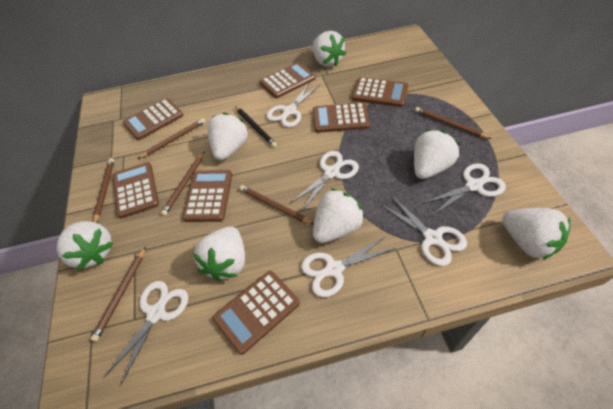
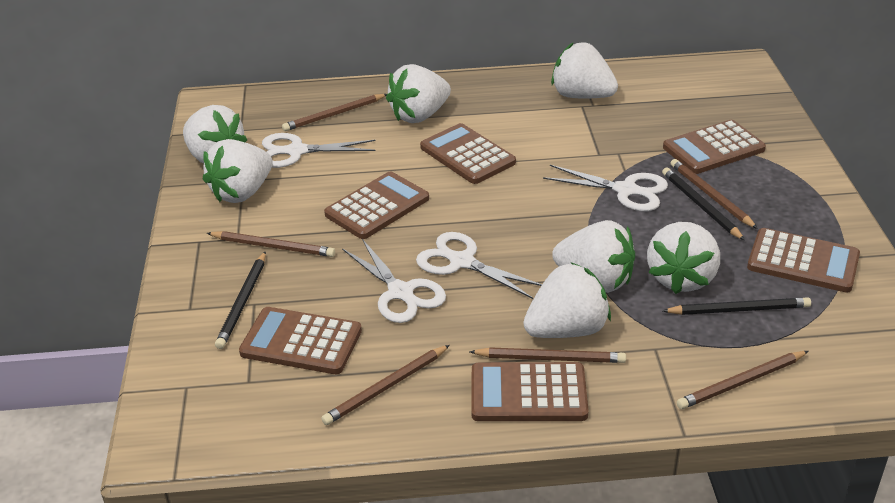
black pencil: 1 -> 3
brown calculator: 7 -> 6
white scissors: 6 -> 4

